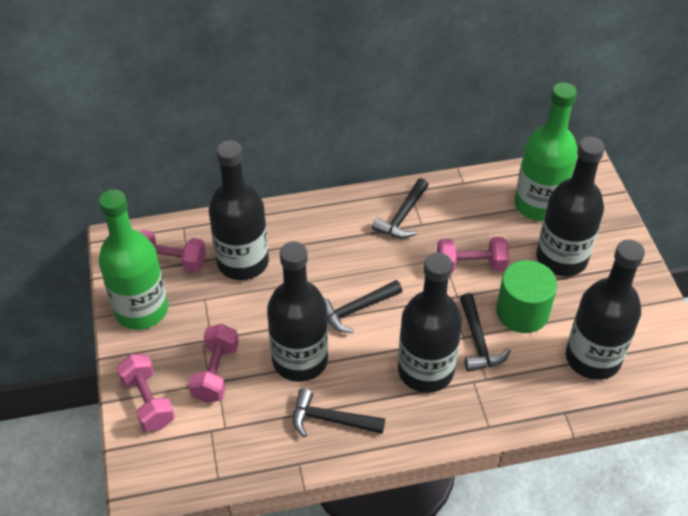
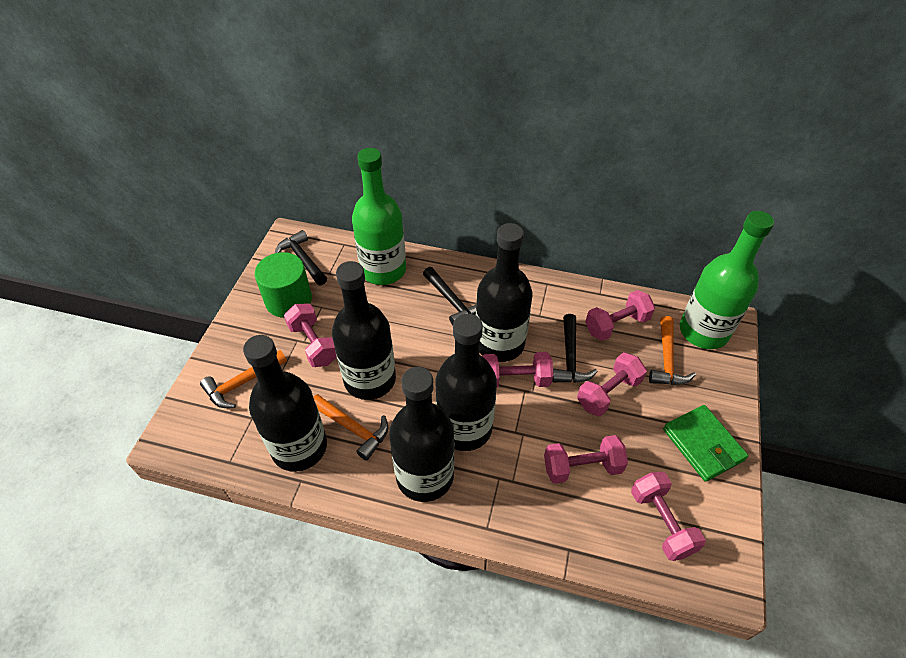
black hammer: 4 -> 3
green wallet: 0 -> 1
orange hammer: 0 -> 3
pink dumbbell: 4 -> 6

